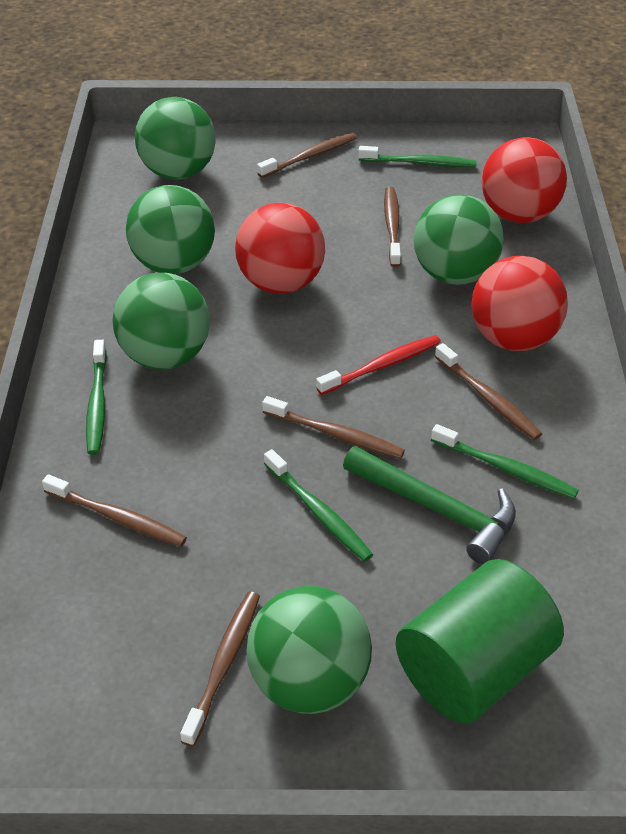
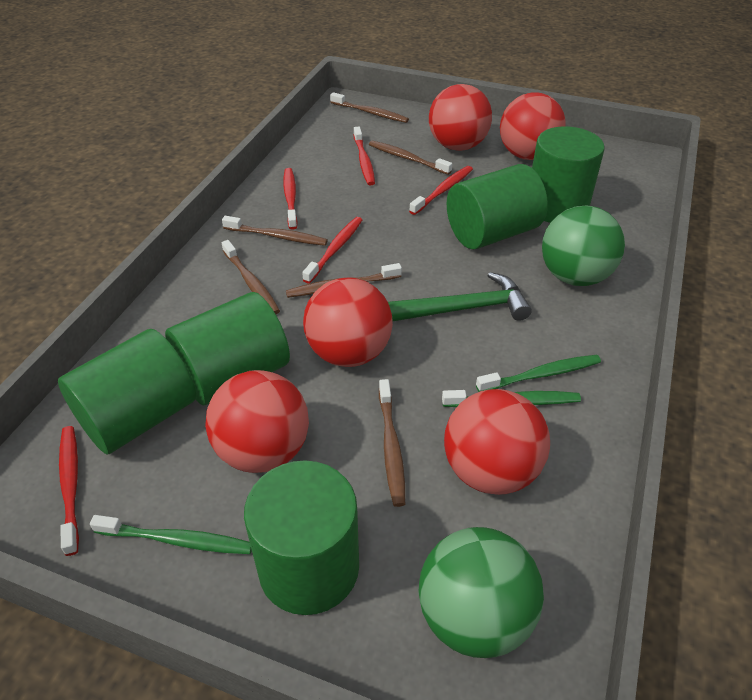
green ball: 5 -> 2
green cylinder: 1 -> 5
green toothbrush: 4 -> 3
red ball: 3 -> 5
red toothbrush: 1 -> 5

